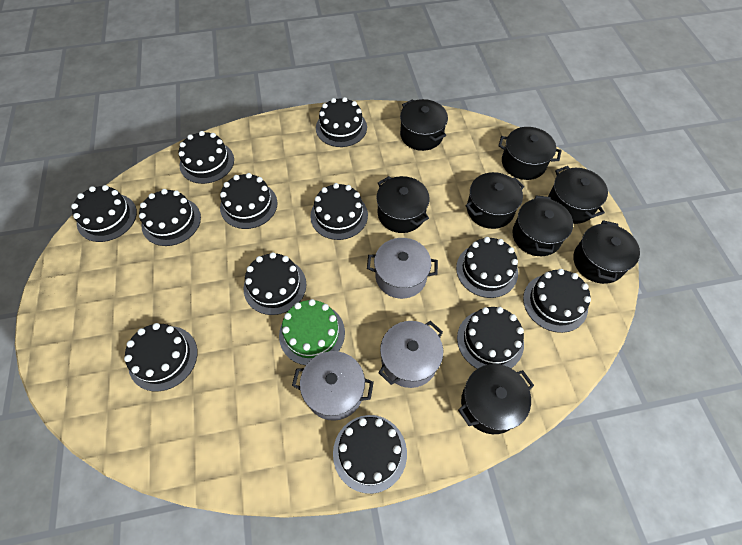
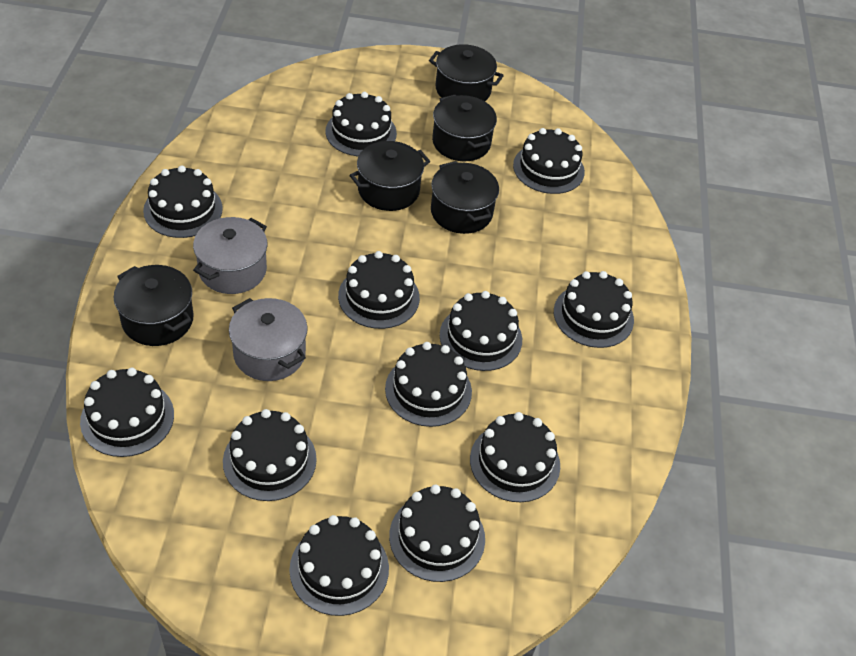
black pot: 8 -> 5
green cake: 1 -> 0
grey pot: 3 -> 2

